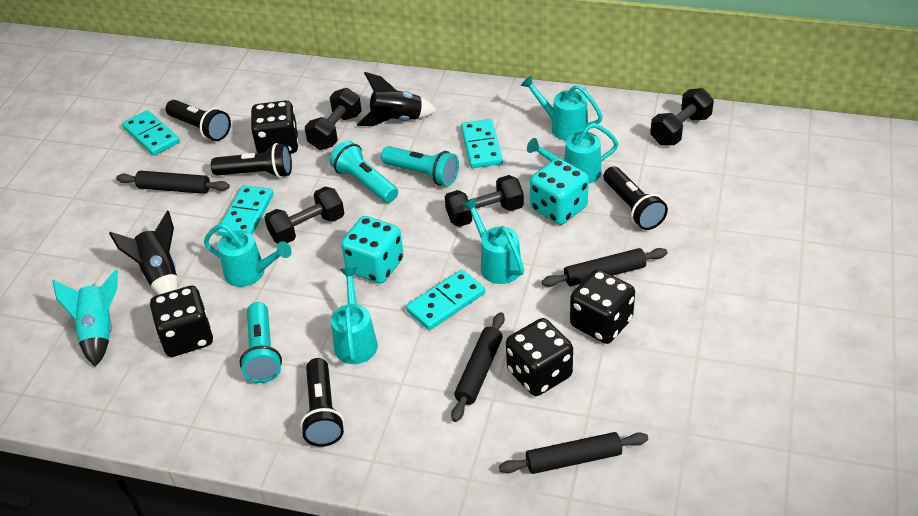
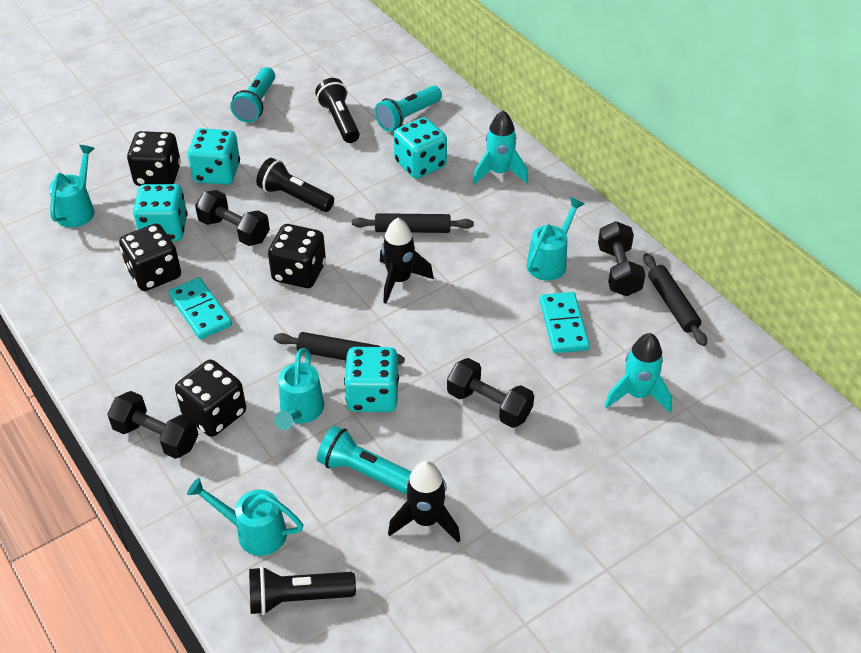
black flashlight: 4 -> 3
black rolling pin: 4 -> 3
turquoise dice: 2 -> 4
turquoise domino: 4 -> 2
turquoise rocket: 1 -> 2
turquoise watering can: 5 -> 4

